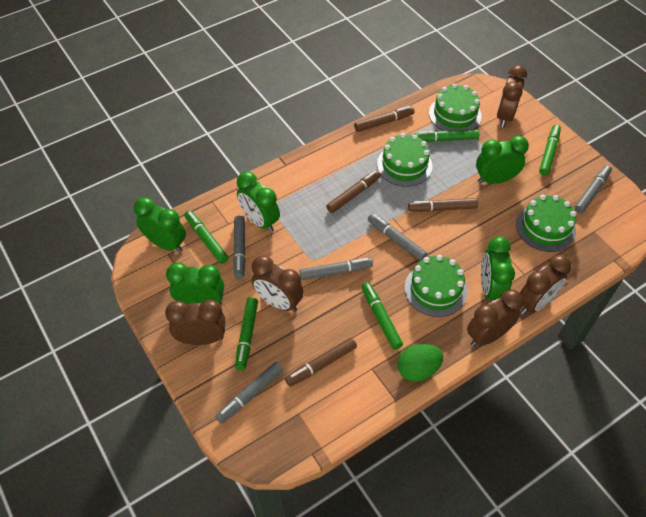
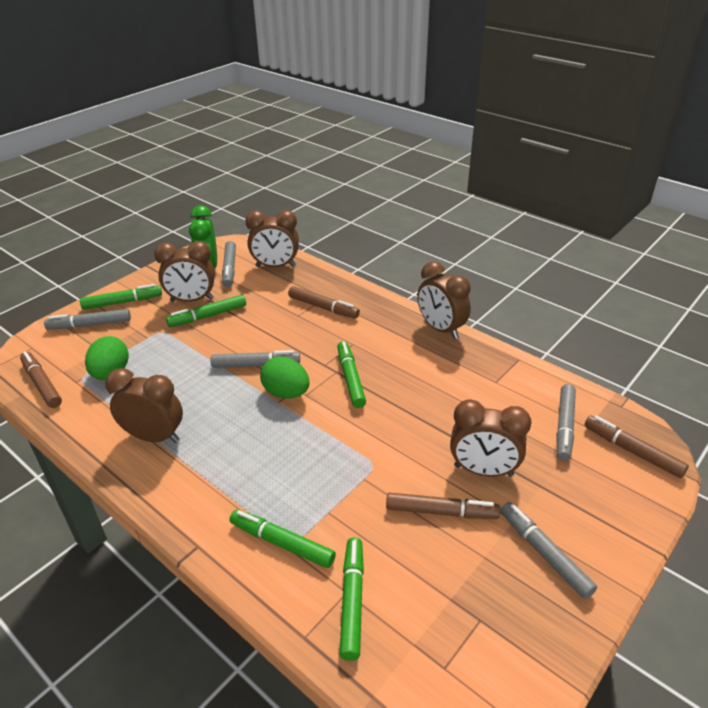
green cake: 4 -> 0
green clock: 5 -> 1
green egg: 1 -> 2

